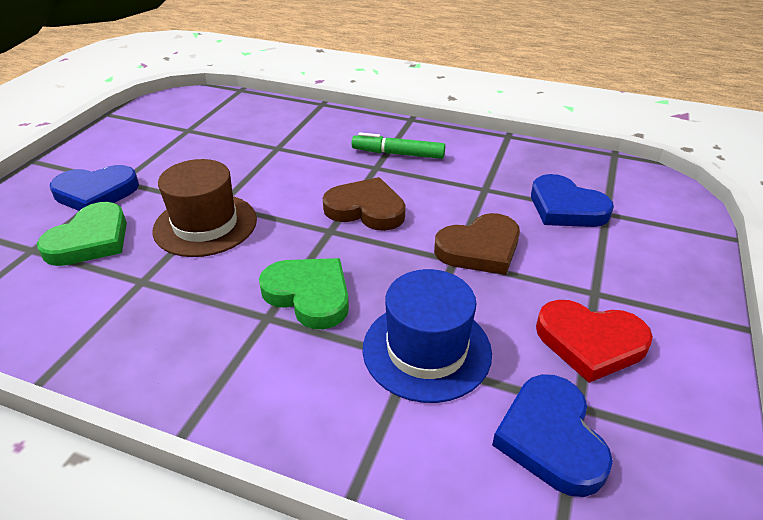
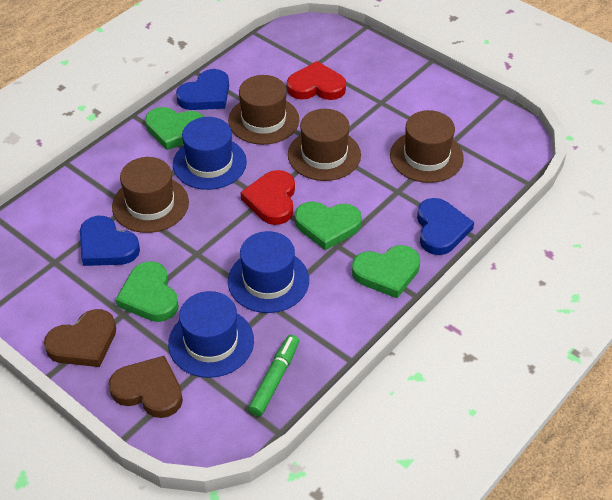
blue hat: 1 -> 3
brown hat: 1 -> 4
green heart: 2 -> 4
red heart: 1 -> 2

